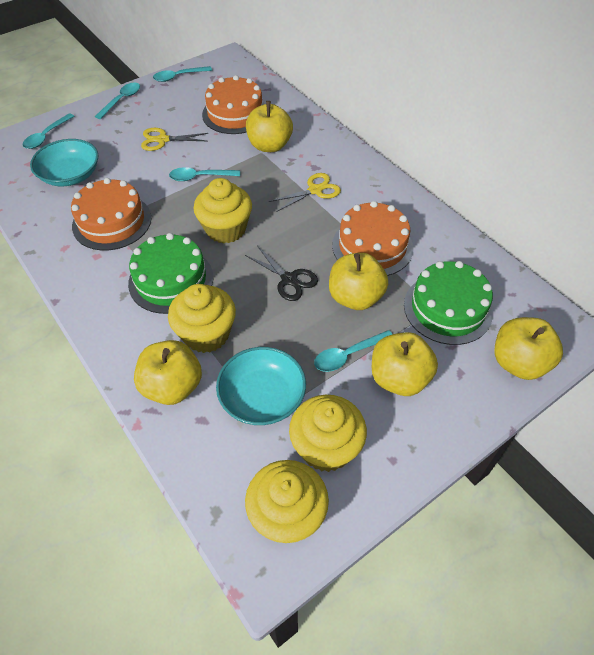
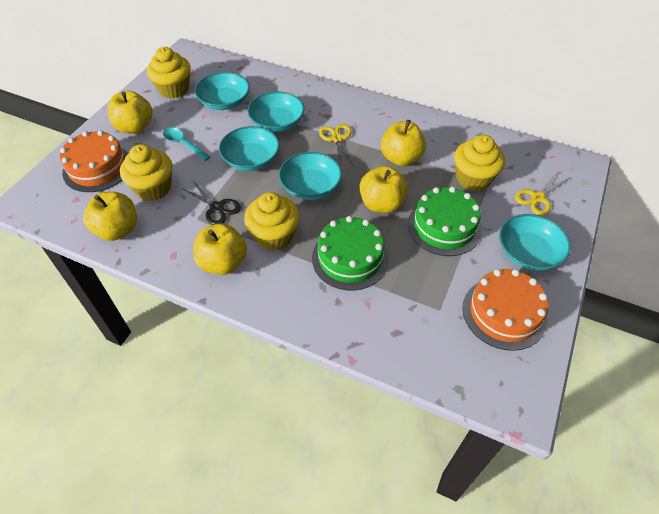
orange cake: 3 -> 2
turquoise bowl: 2 -> 5
turquoise spoon: 5 -> 1

